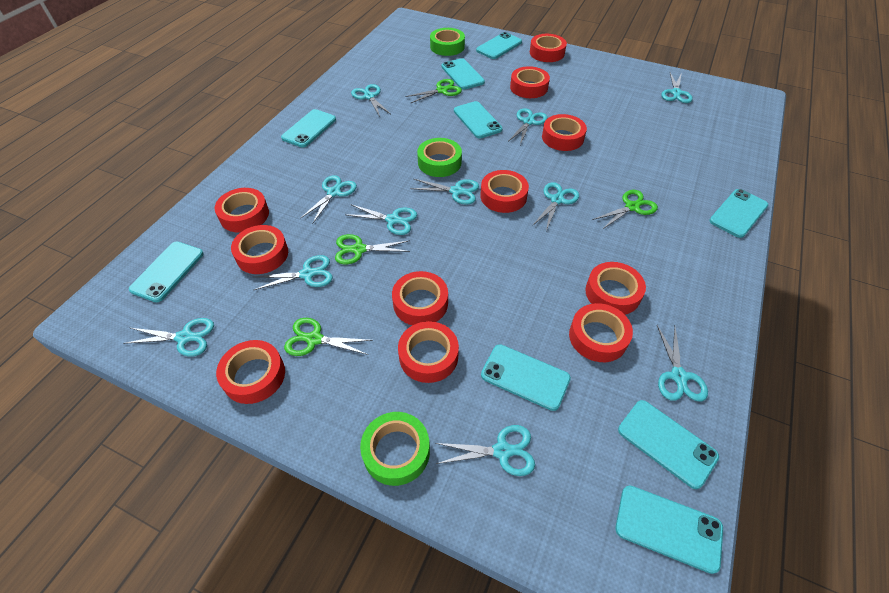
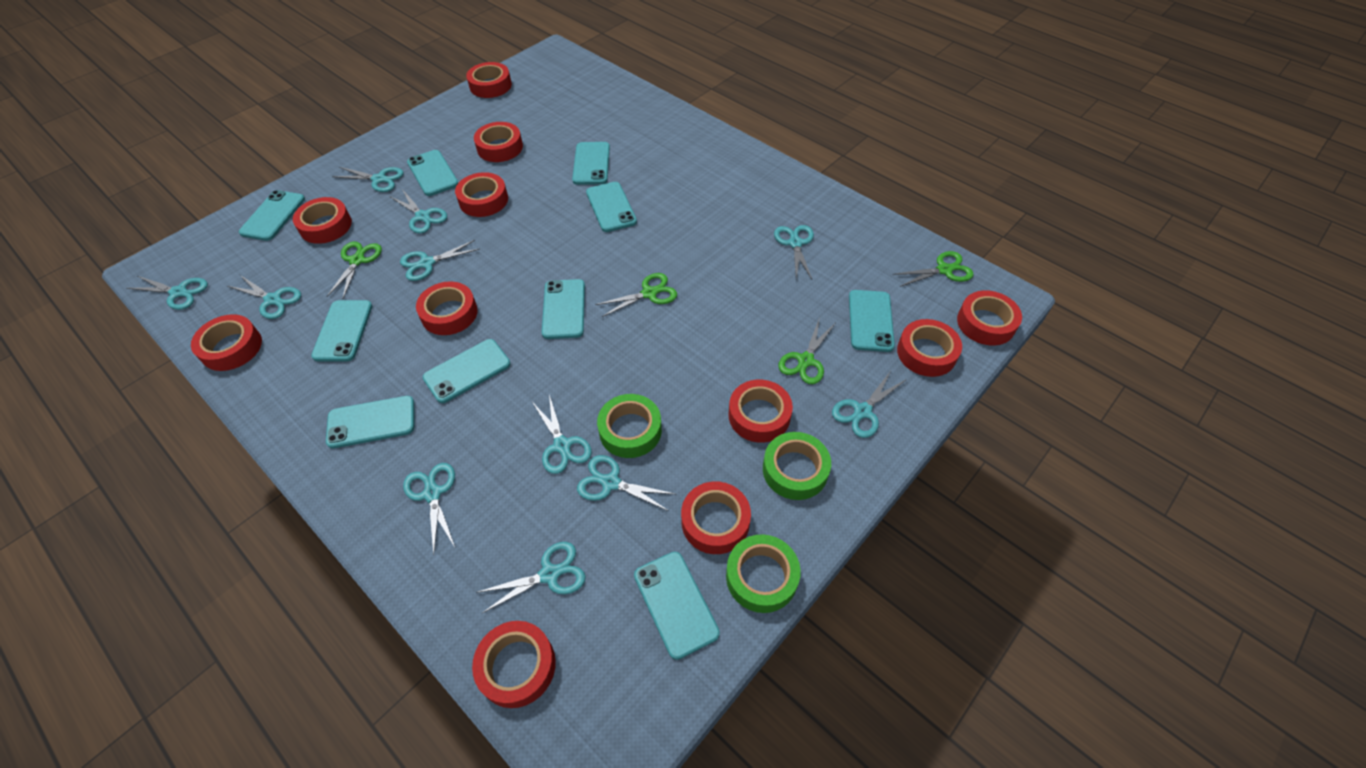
turquoise phone: 9 -> 10

